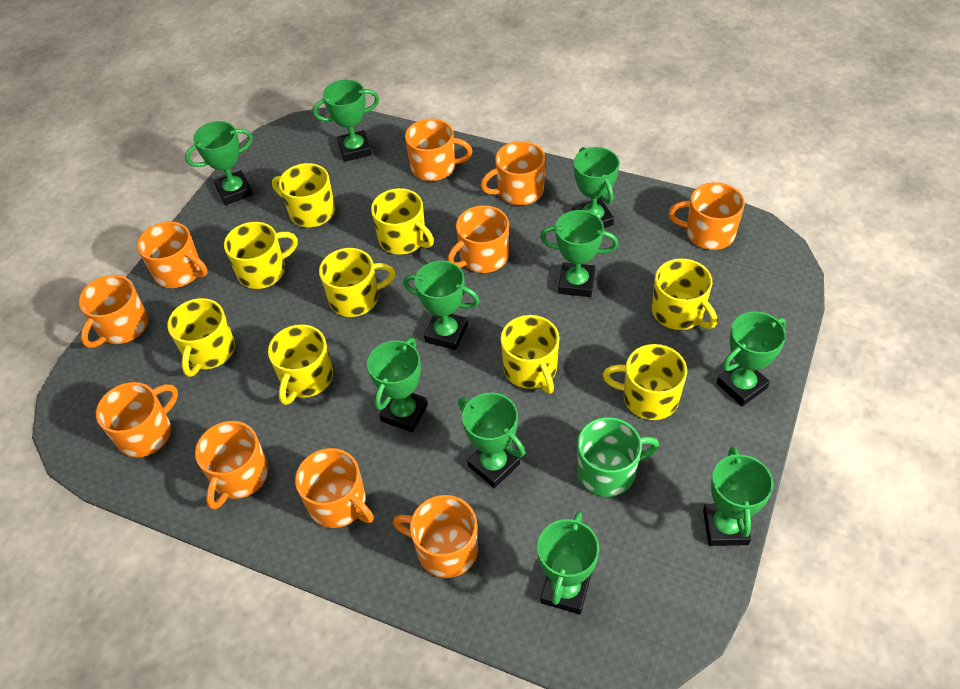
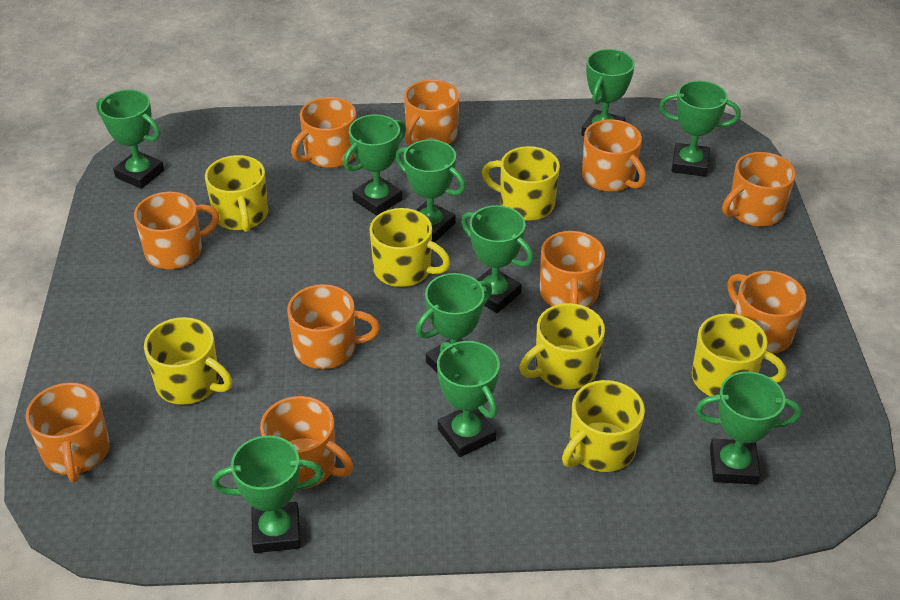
green mug: 1 -> 0
yellow mug: 9 -> 7

